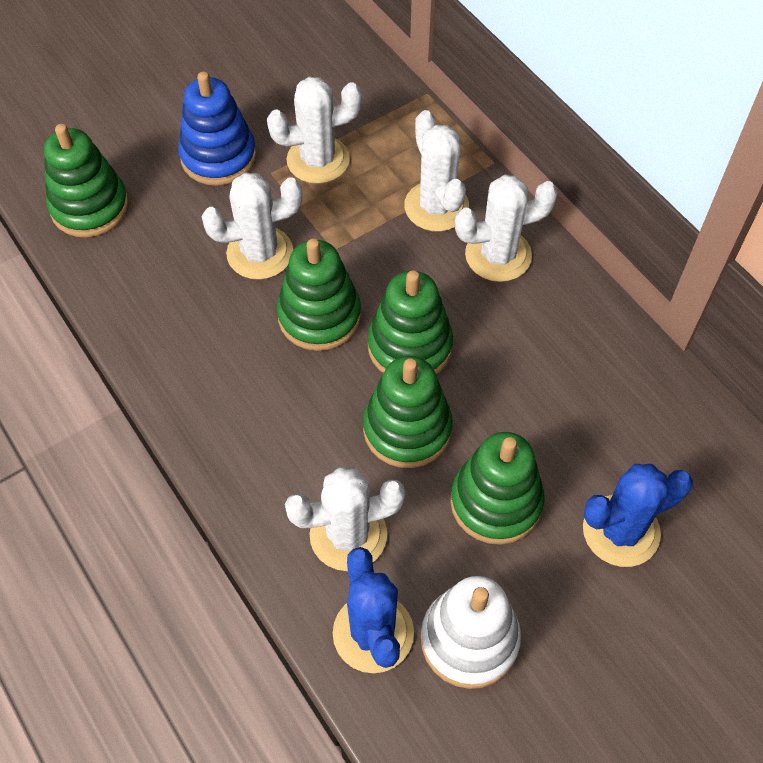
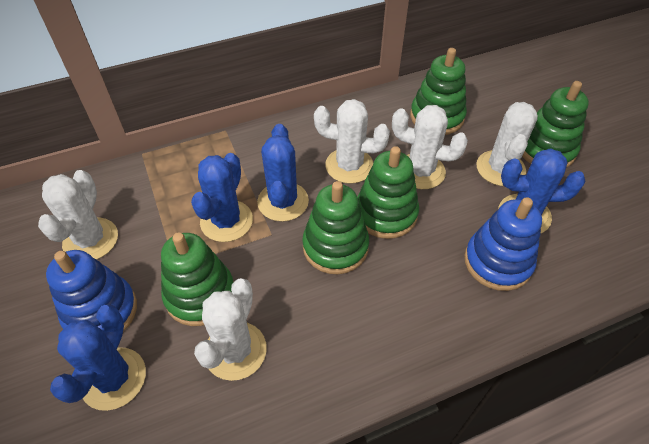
blue cactus: 2 -> 4
blue stacking toy: 1 -> 2
white stacking toy: 1 -> 0

